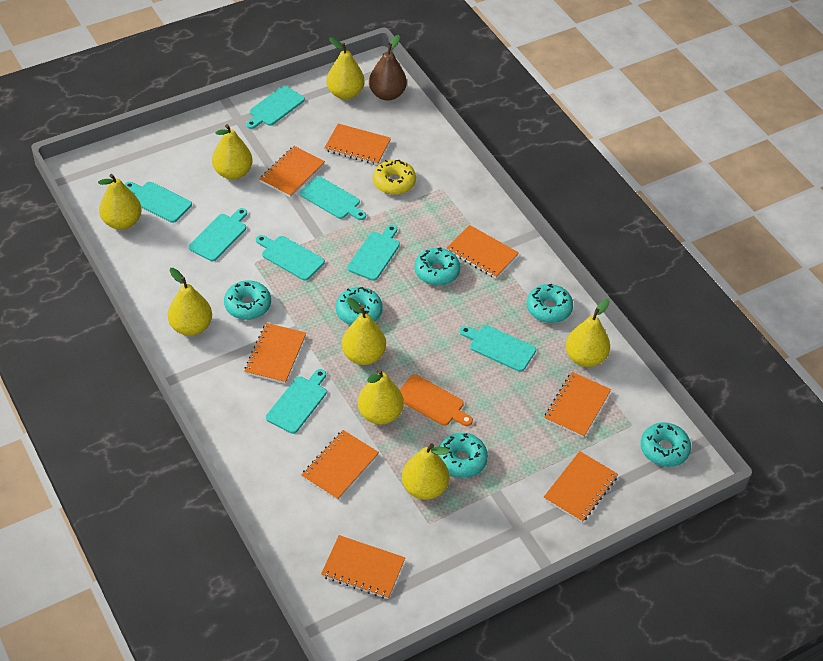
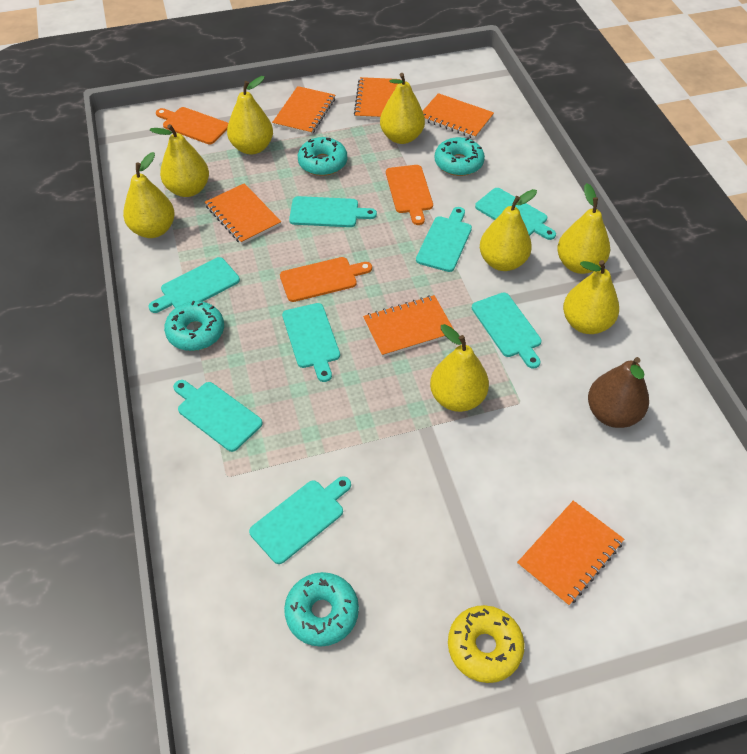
orange cutting board: 1 -> 3
orange notebook: 8 -> 6
turquoise donut: 6 -> 4

